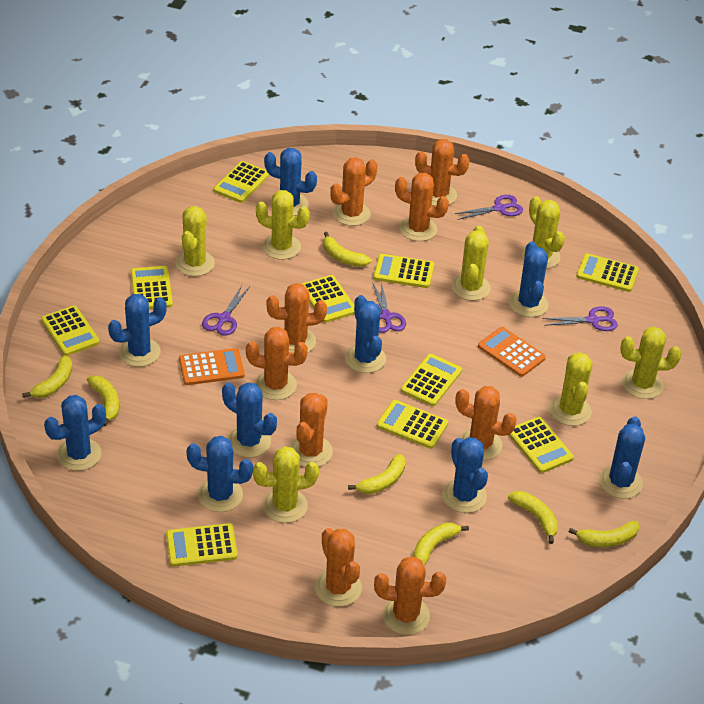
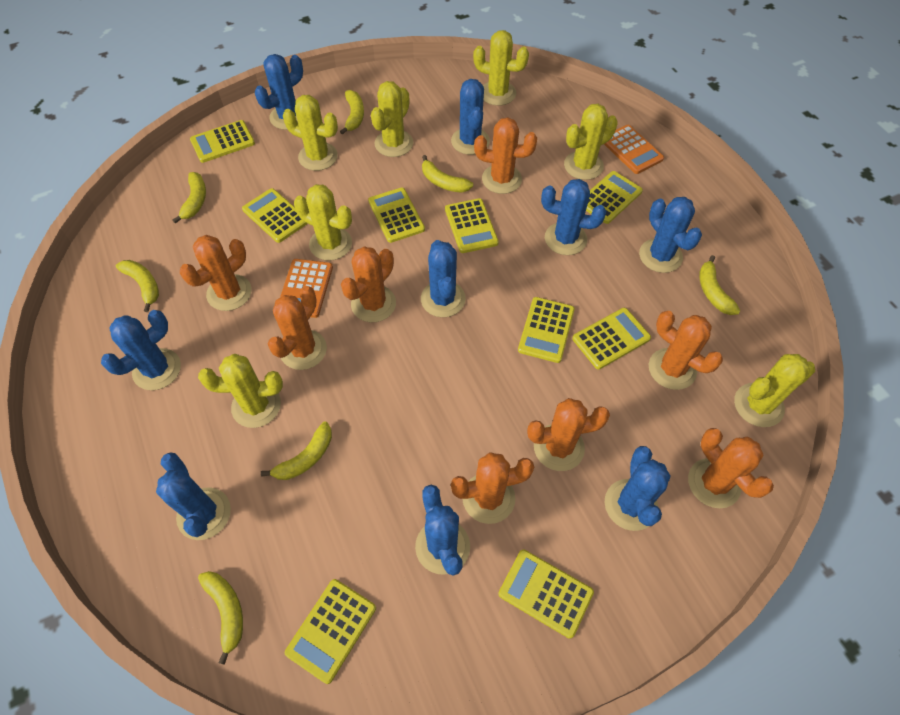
orange cactus: 9 -> 8
purple scissors: 4 -> 0
yellow calculator: 10 -> 9

